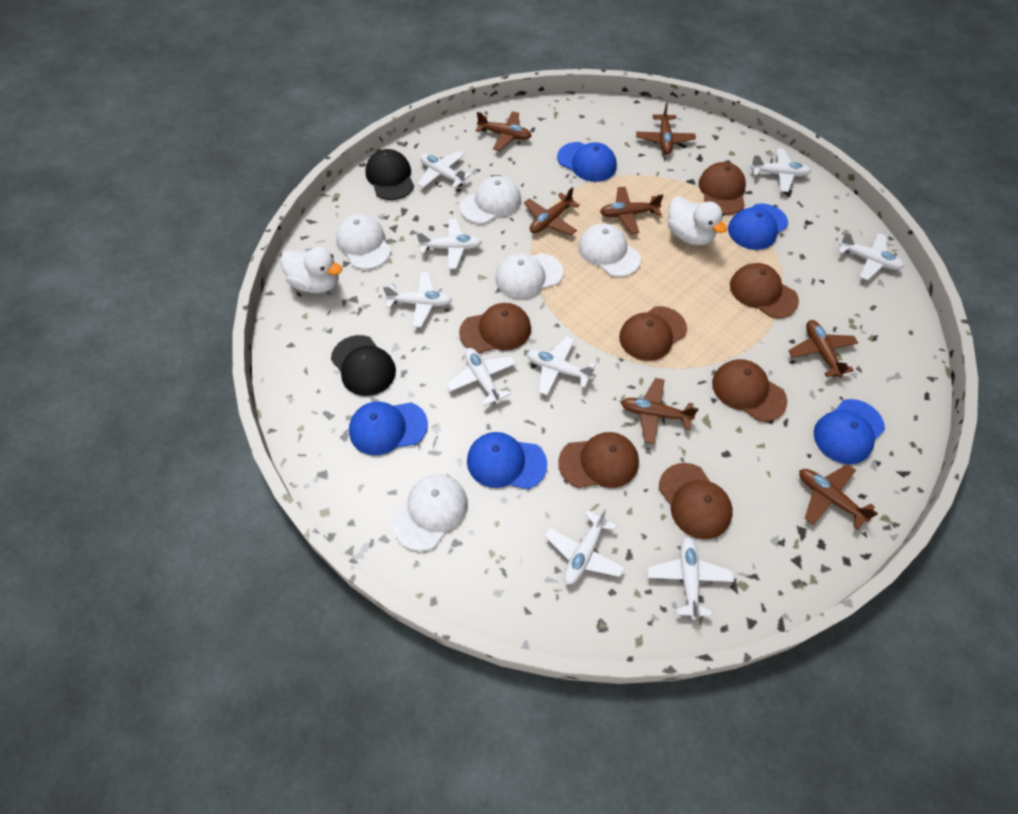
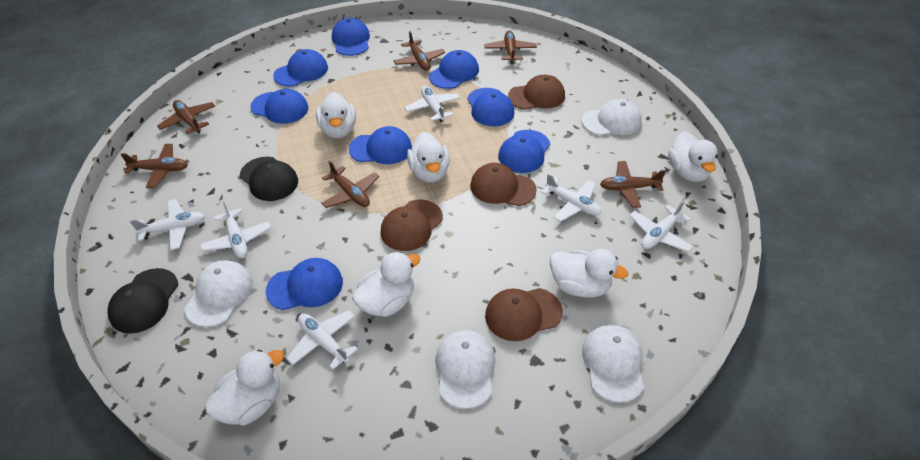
blue cap: 5 -> 8
brown cap: 7 -> 4
brown plane: 7 -> 6
white cap: 5 -> 4
white duck: 2 -> 6
white plane: 9 -> 6

